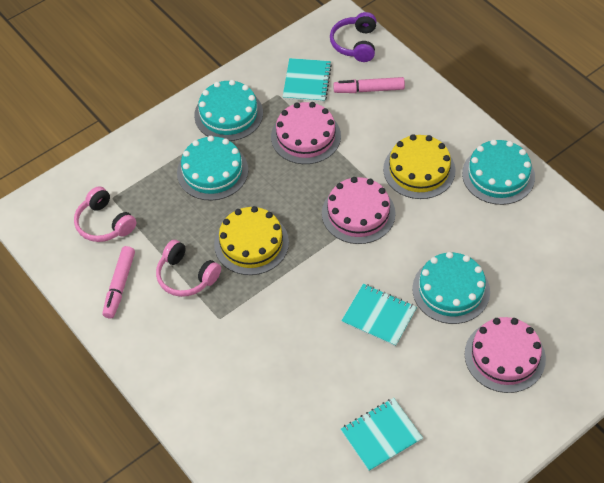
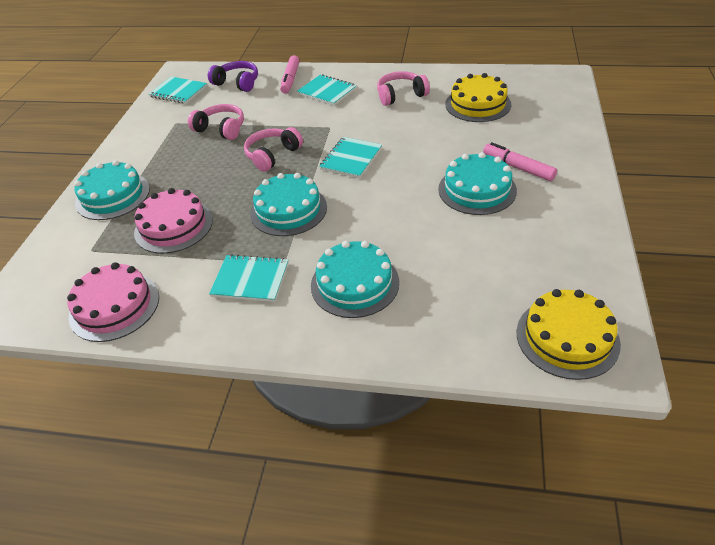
pink cake: 3 -> 2
pink headphones: 2 -> 3
turquoise notebook: 3 -> 4

